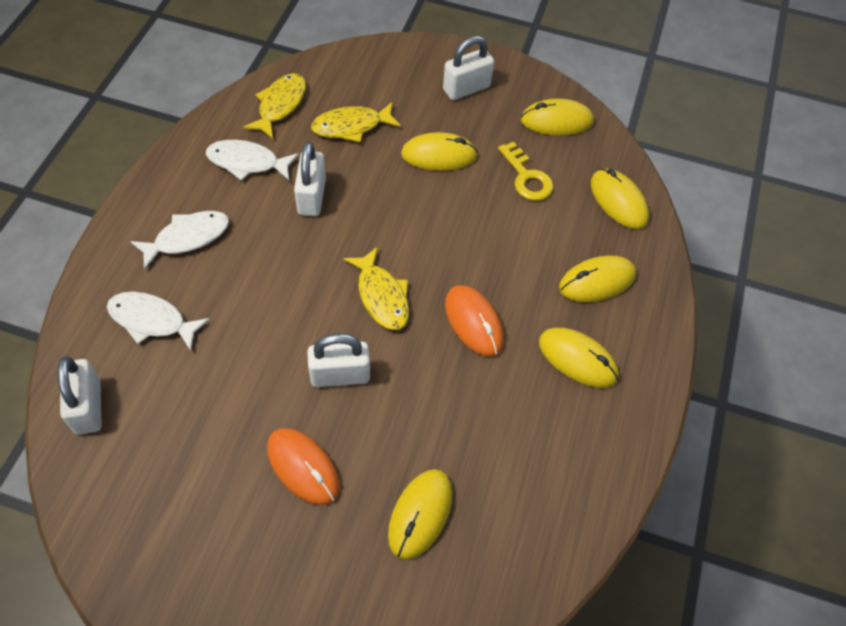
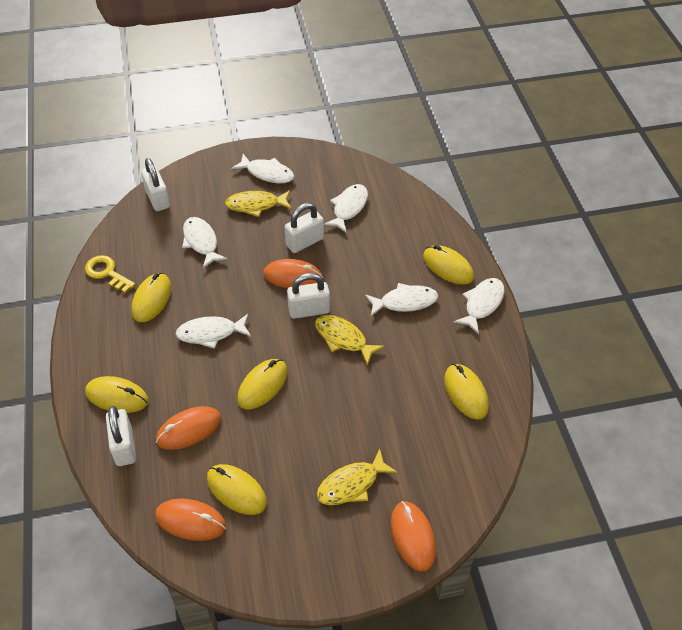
orange mouse: 2 -> 4
white fish: 3 -> 6

